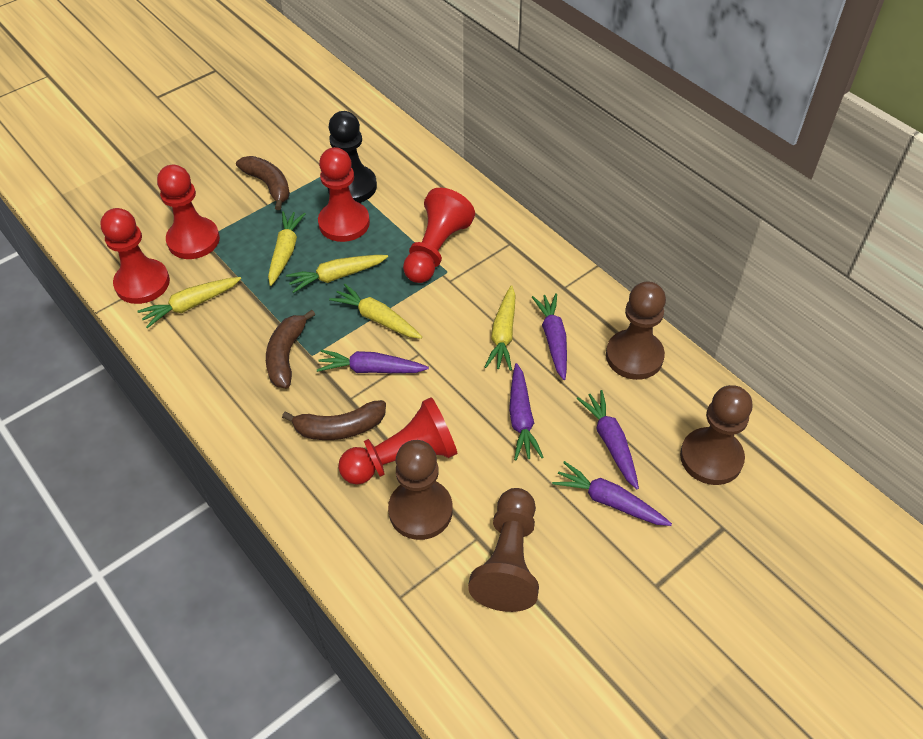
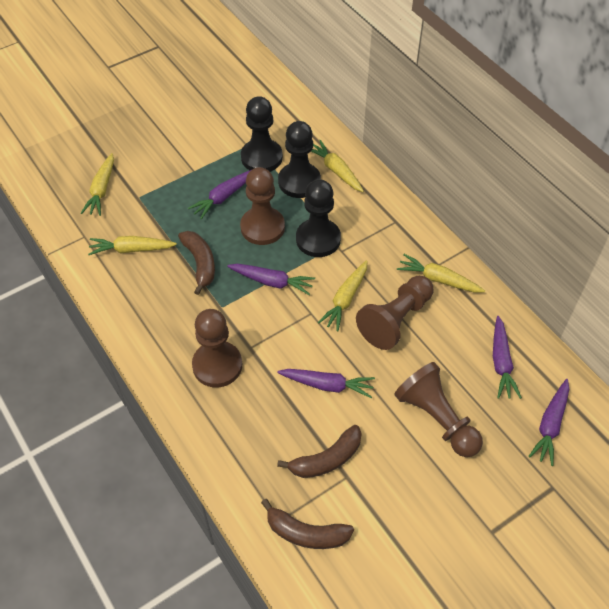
black pawn: 1 -> 3
red pawn: 5 -> 0

